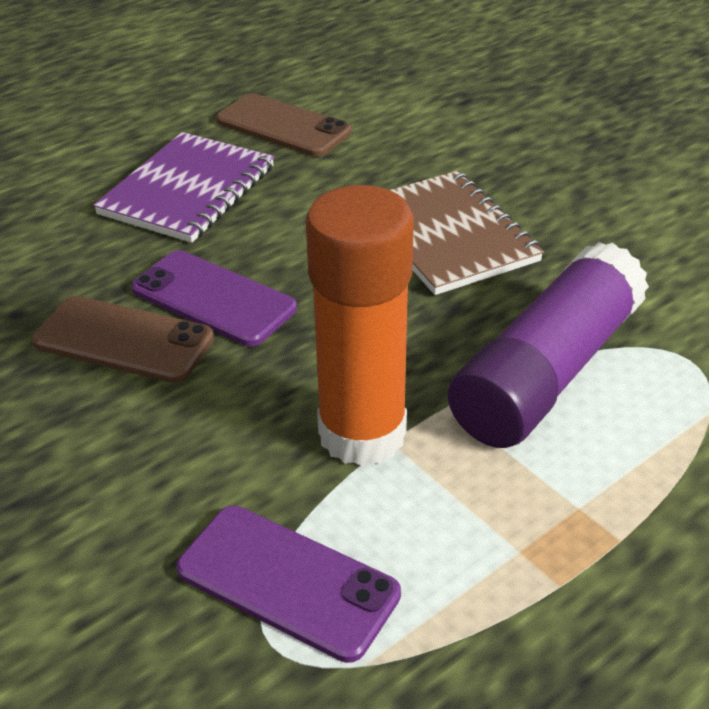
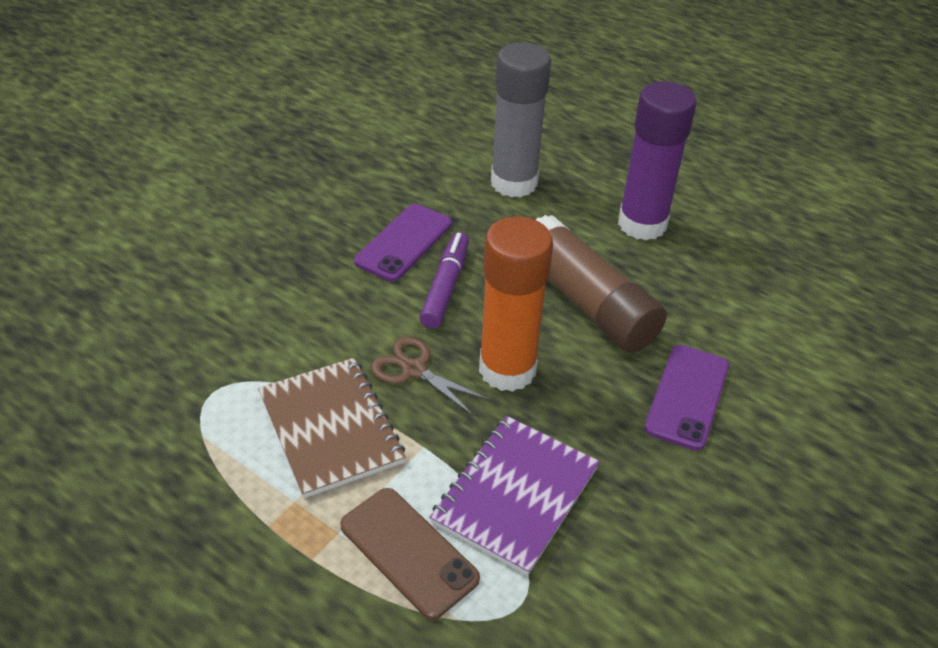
brown glue stick: 0 -> 1
brown phone: 2 -> 1
brown scissors: 0 -> 1
grey glue stick: 0 -> 1
purple marker: 0 -> 1

